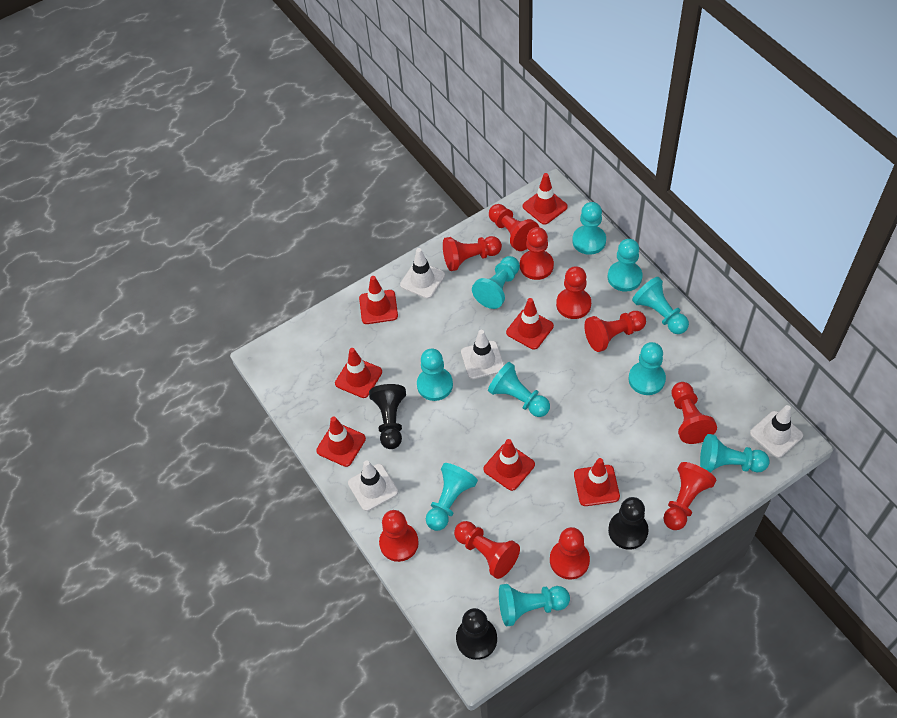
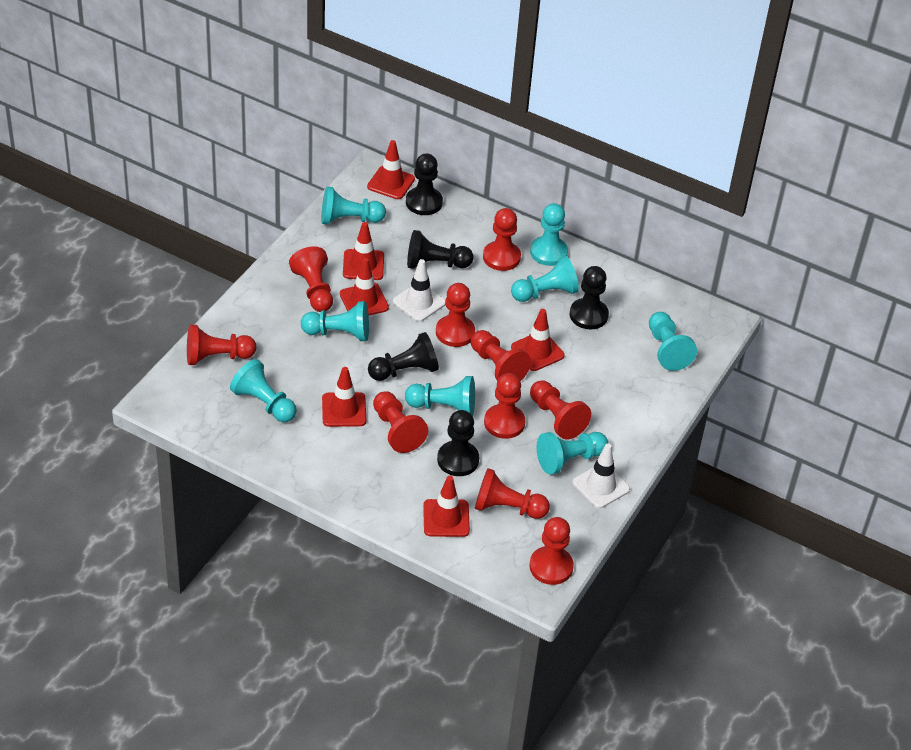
black pawn: 3 -> 5
red traffic cone: 7 -> 6
turquoise pawn: 10 -> 8
white traffic cone: 4 -> 2

